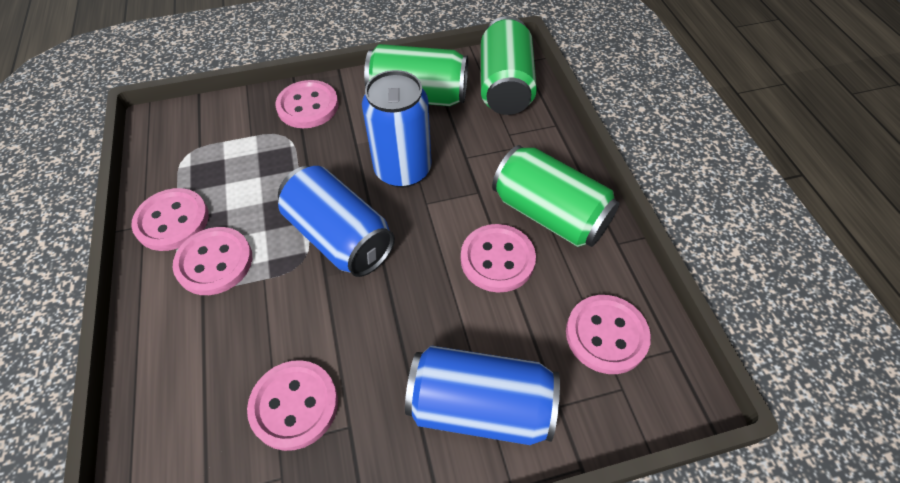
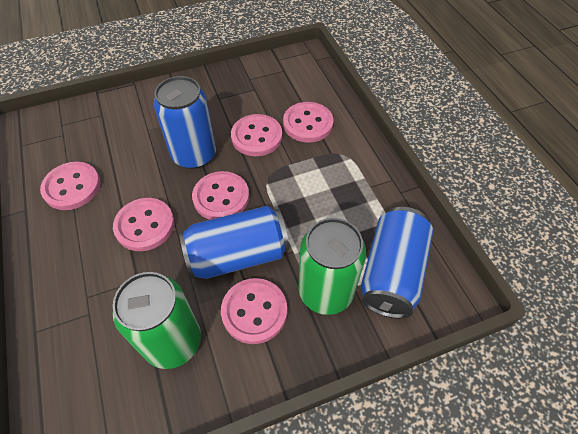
green can: 3 -> 2

